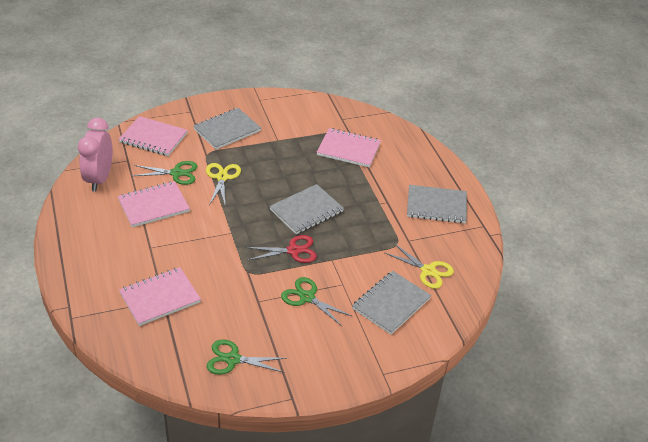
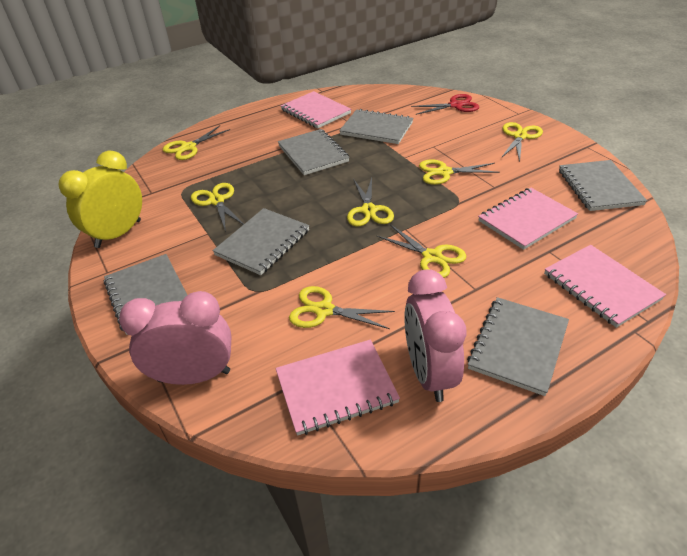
green scissors: 3 -> 0
grey notebook: 4 -> 6
pink clock: 1 -> 2
yellow clock: 0 -> 1
yellow scissors: 2 -> 7

